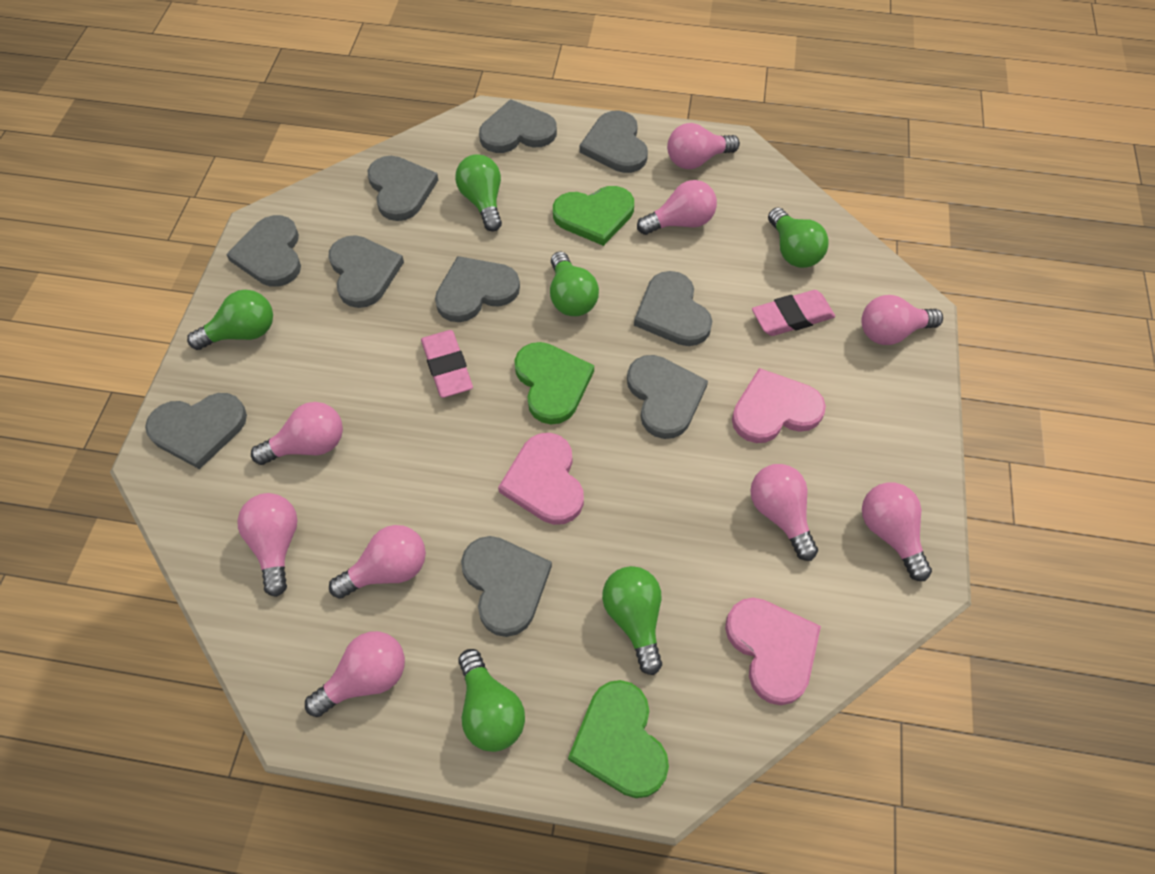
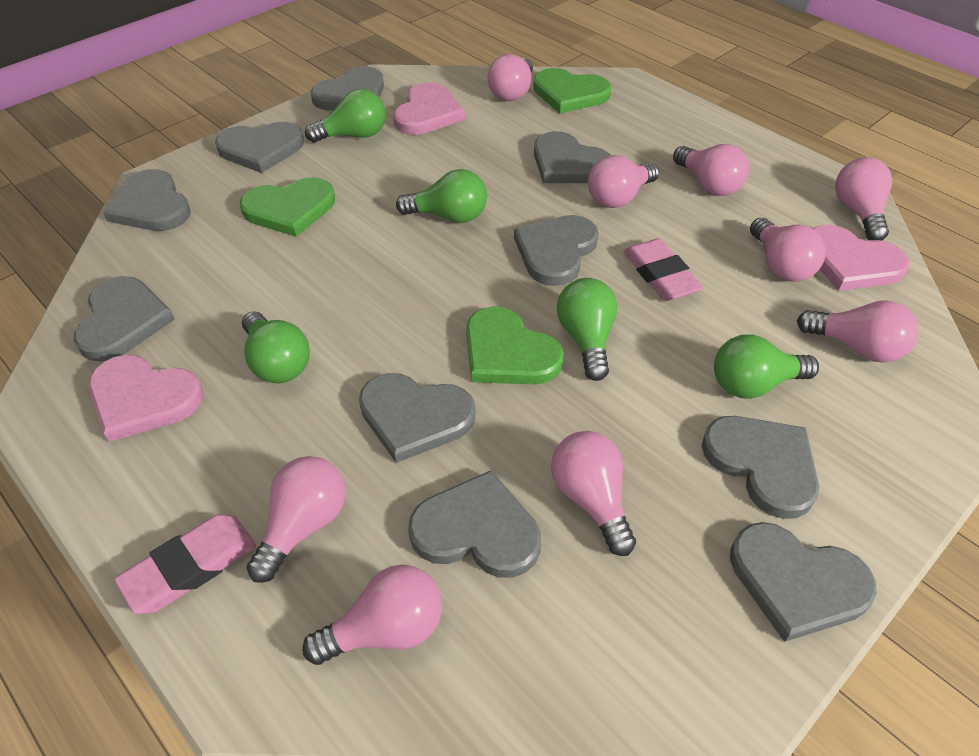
green light bulb: 6 -> 5

